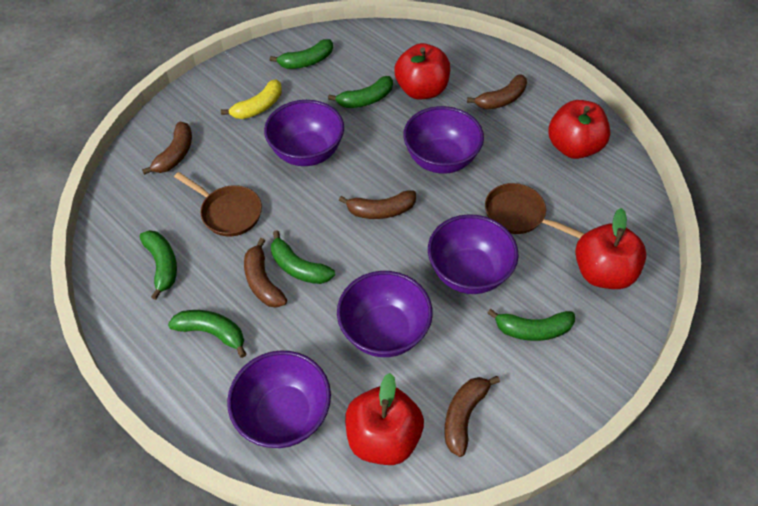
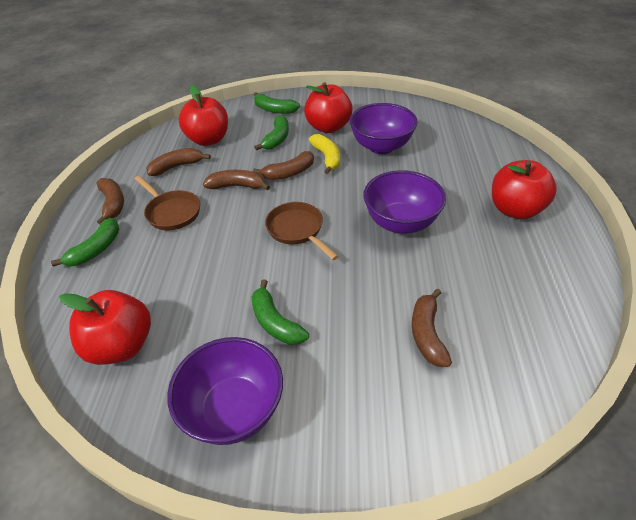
green banana: 6 -> 4
purple bowl: 5 -> 3

